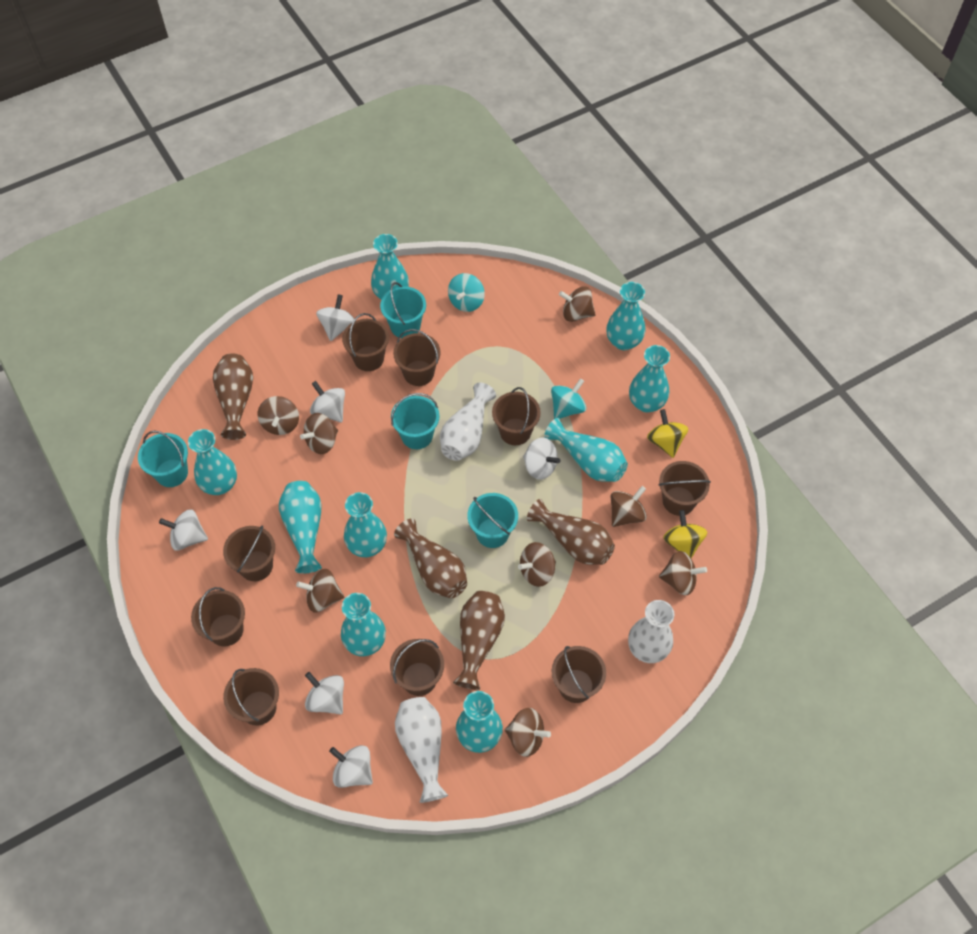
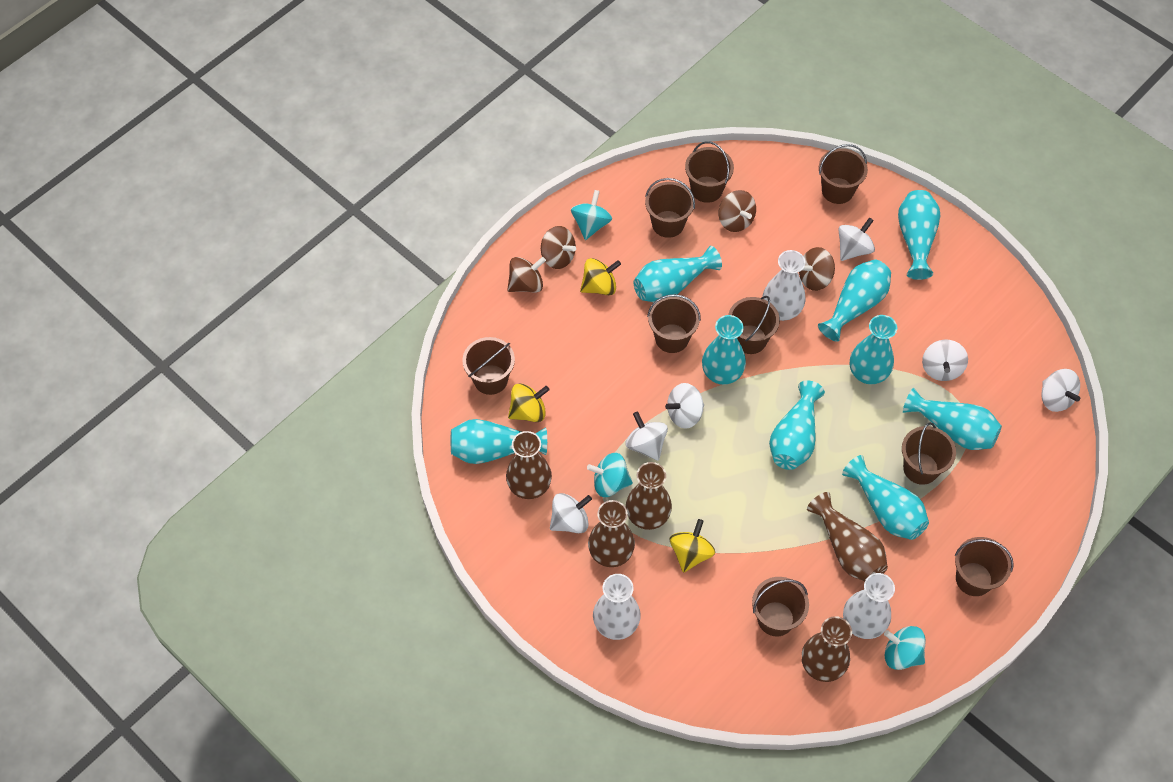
brown spinning top: 8 -> 4
brown vase: 4 -> 5
turquoise bucket: 4 -> 0
turquoise spinning top: 2 -> 3
yellow spinning top: 2 -> 3

